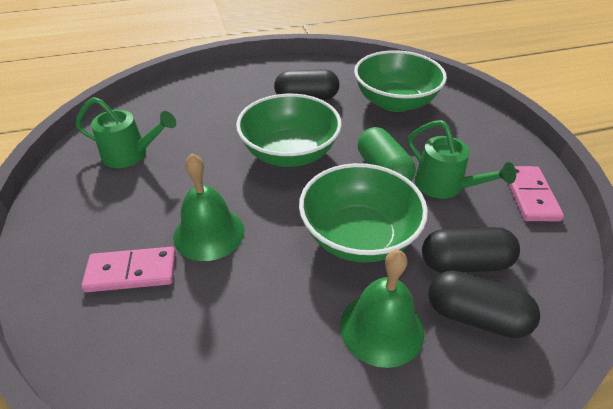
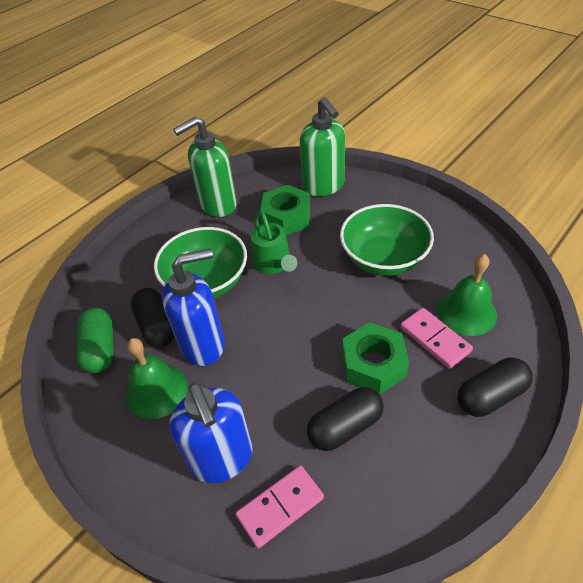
blue soap dispenser: 0 -> 2
green bowl: 3 -> 2
green nut: 0 -> 2
green soap dispenser: 0 -> 2
green watering can: 2 -> 1

